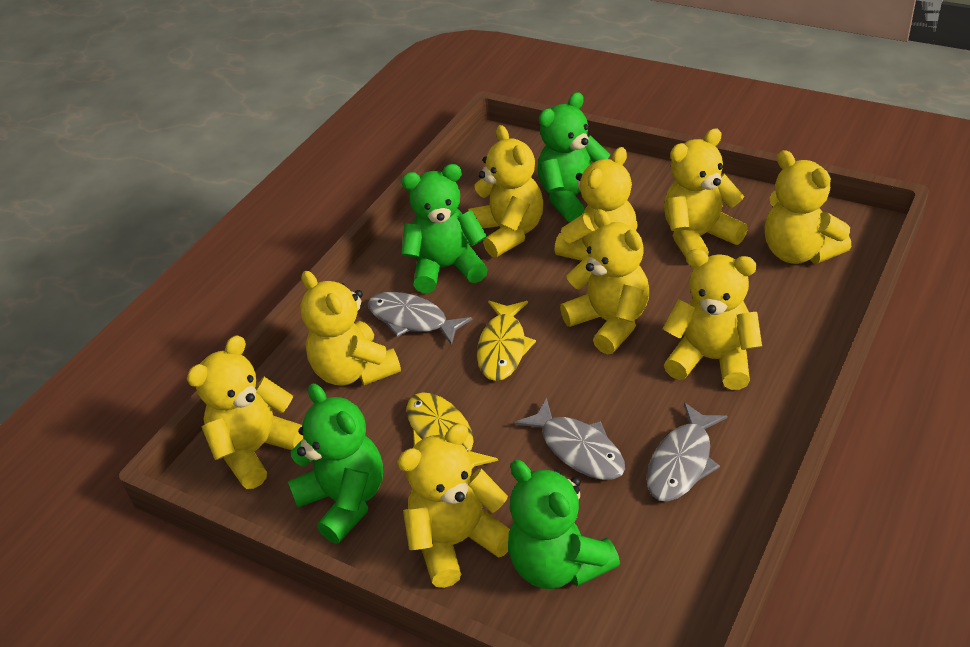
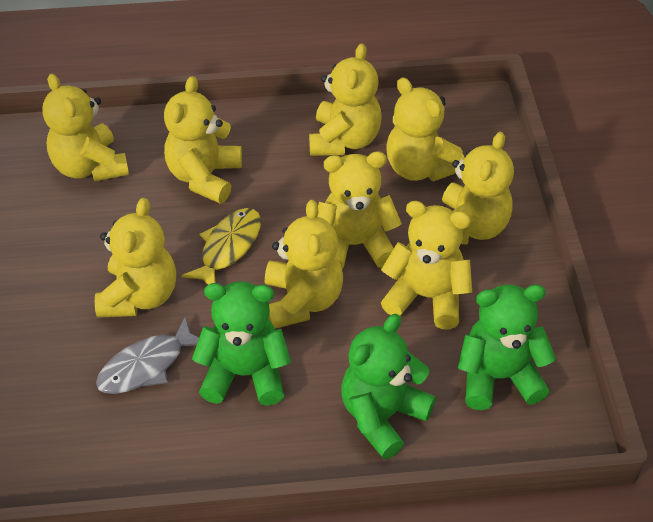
green teddy bear: 4 -> 3
grey fish: 3 -> 1
yellow fish: 2 -> 1

